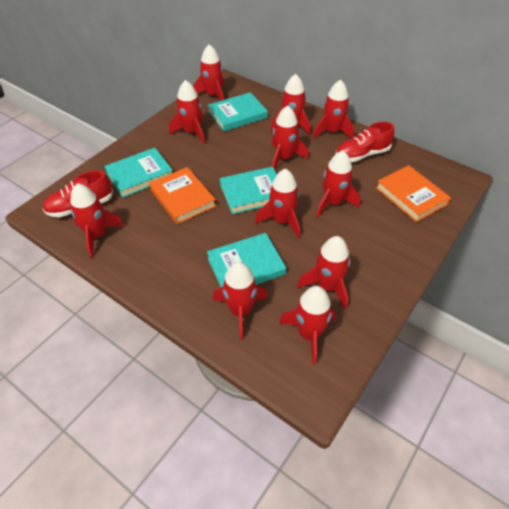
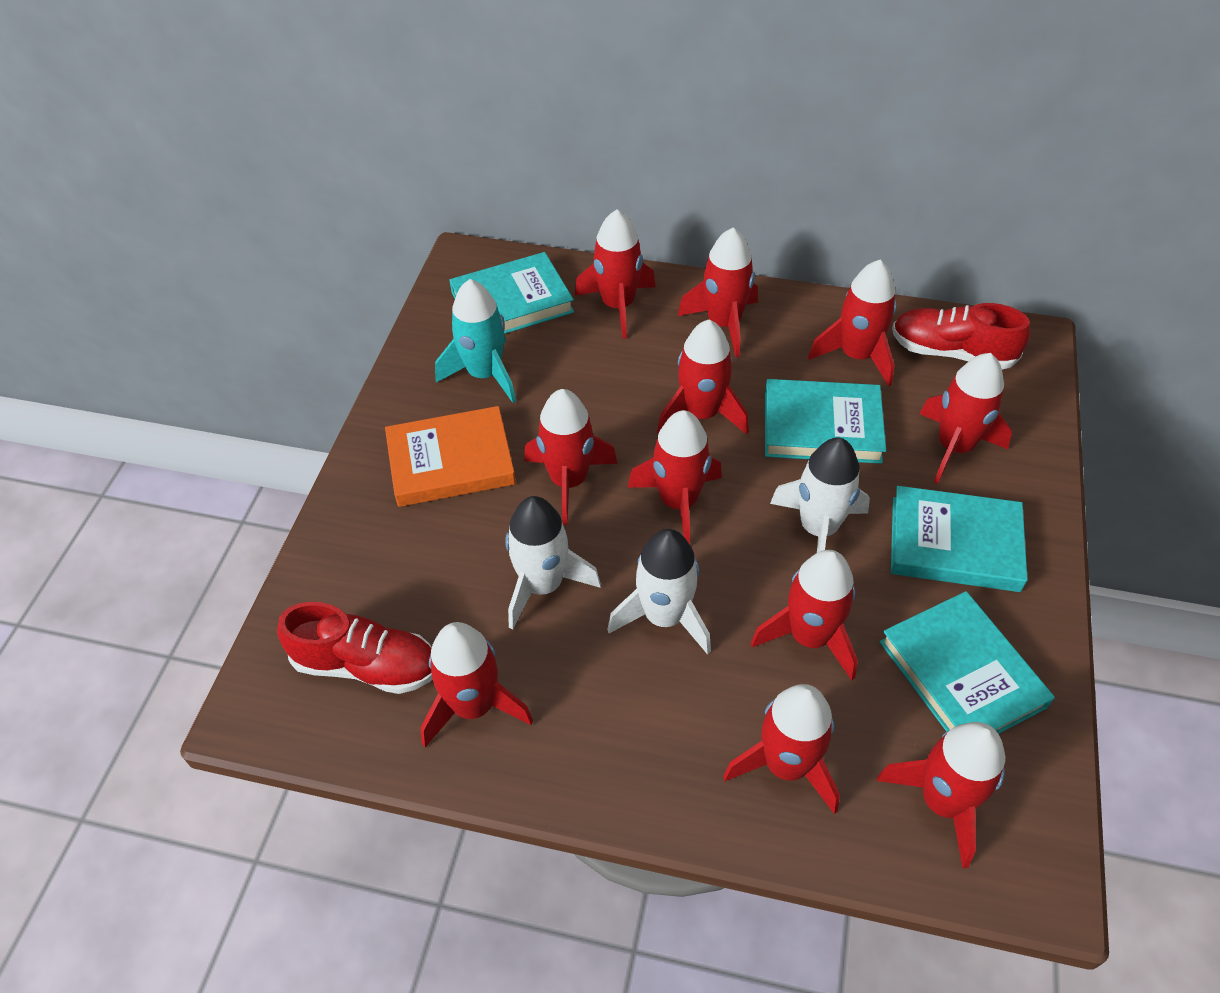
orange book: 2 -> 1
turquoise rocket: 0 -> 1
white rocket: 0 -> 3

